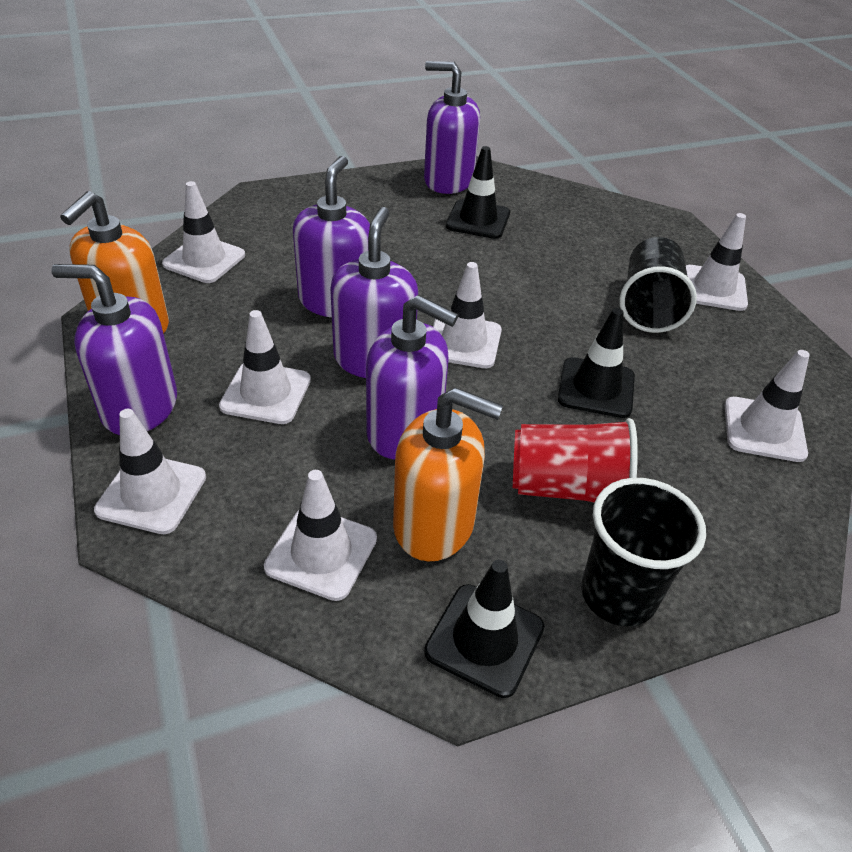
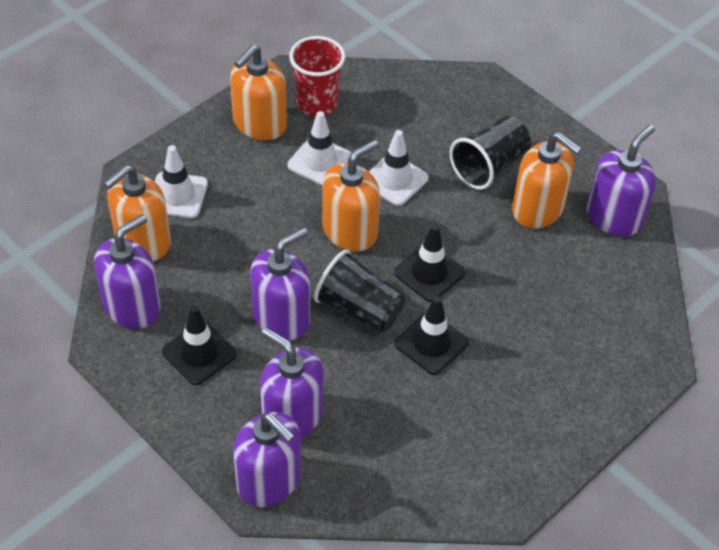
orange soap dispenser: 2 -> 4
white traffic cone: 7 -> 3

